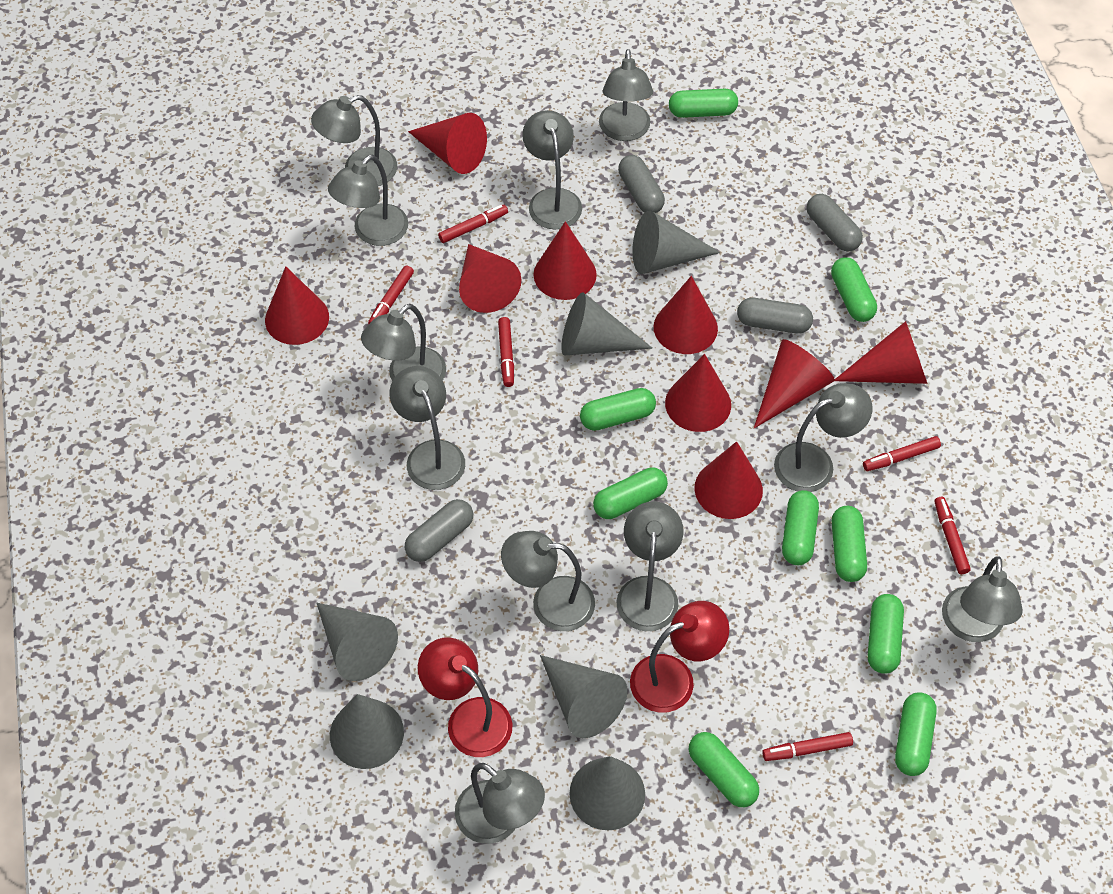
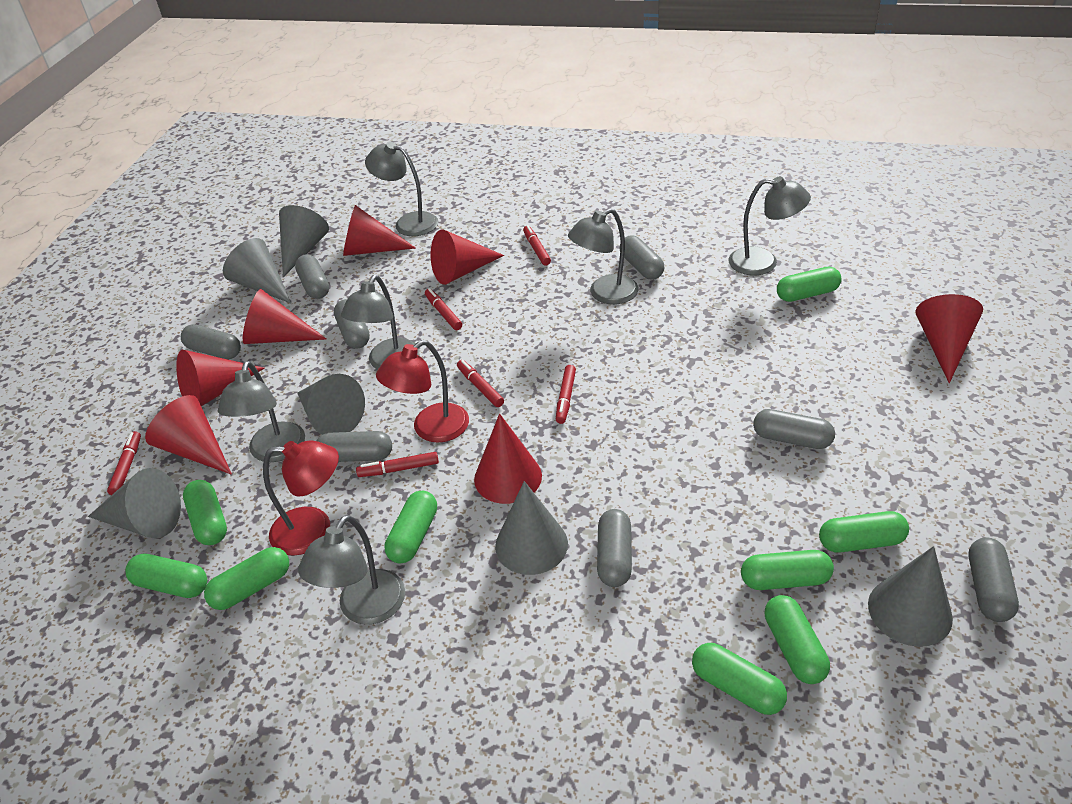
grey capsule: 4 -> 8
grey lamp: 11 -> 6
red cone: 9 -> 7

